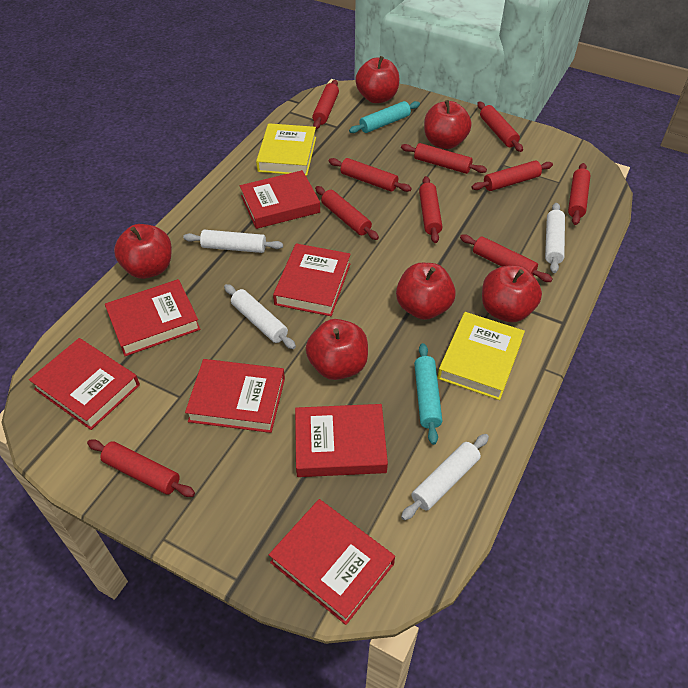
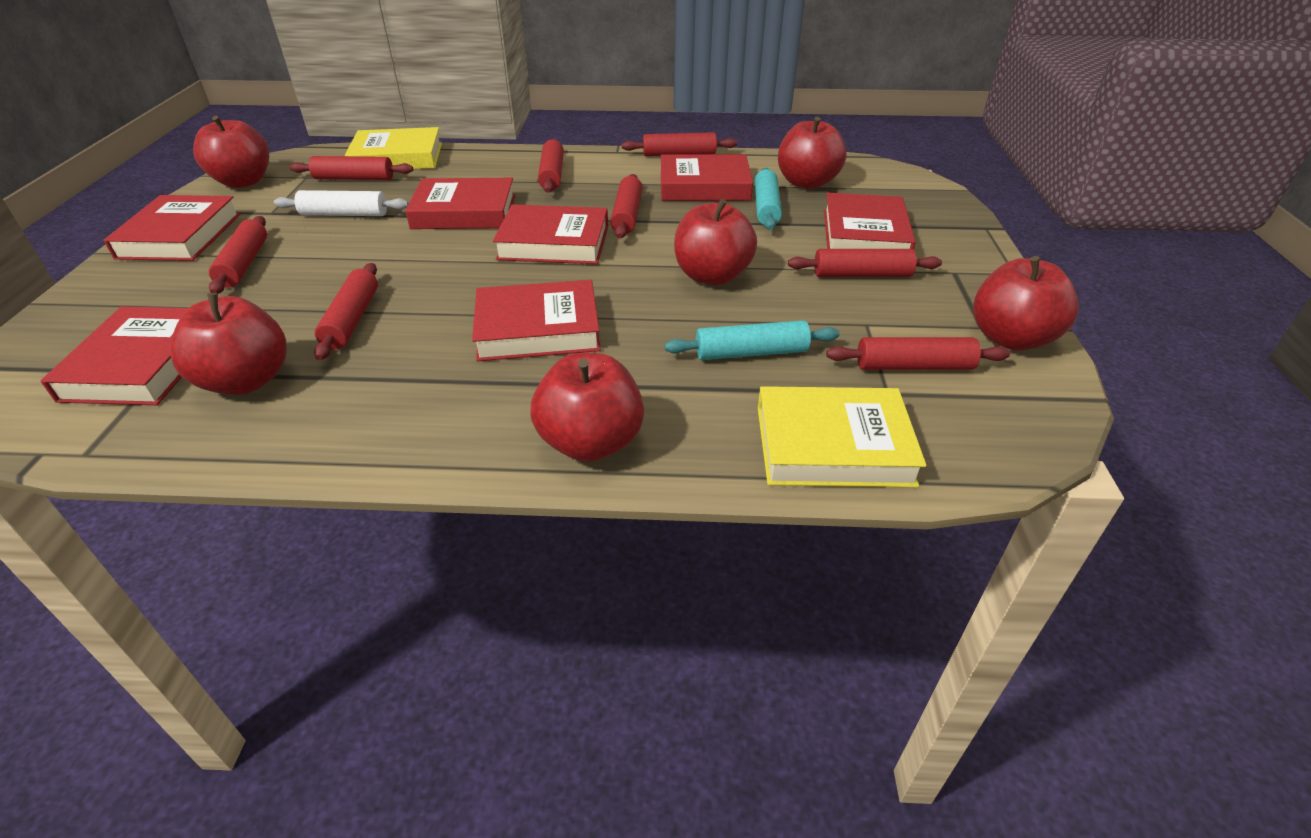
red rolling pin: 10 -> 8
white rolling pin: 4 -> 1

